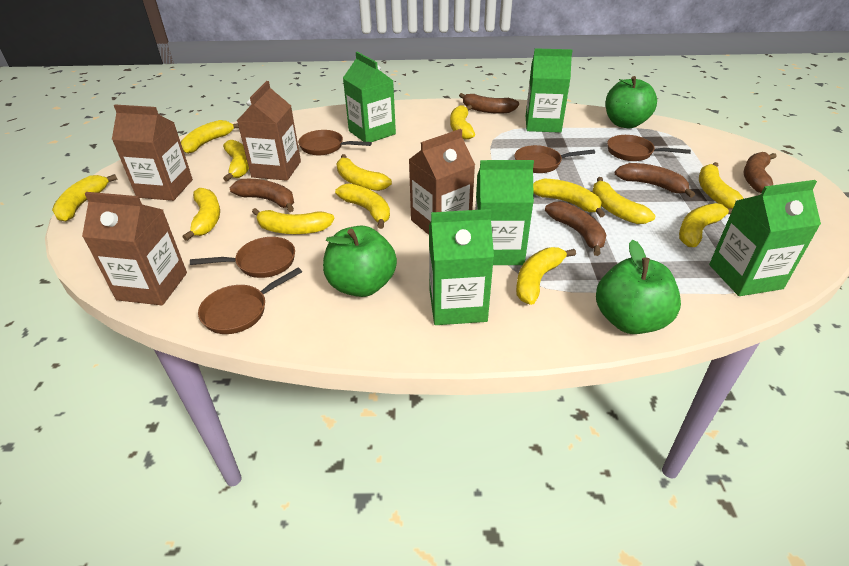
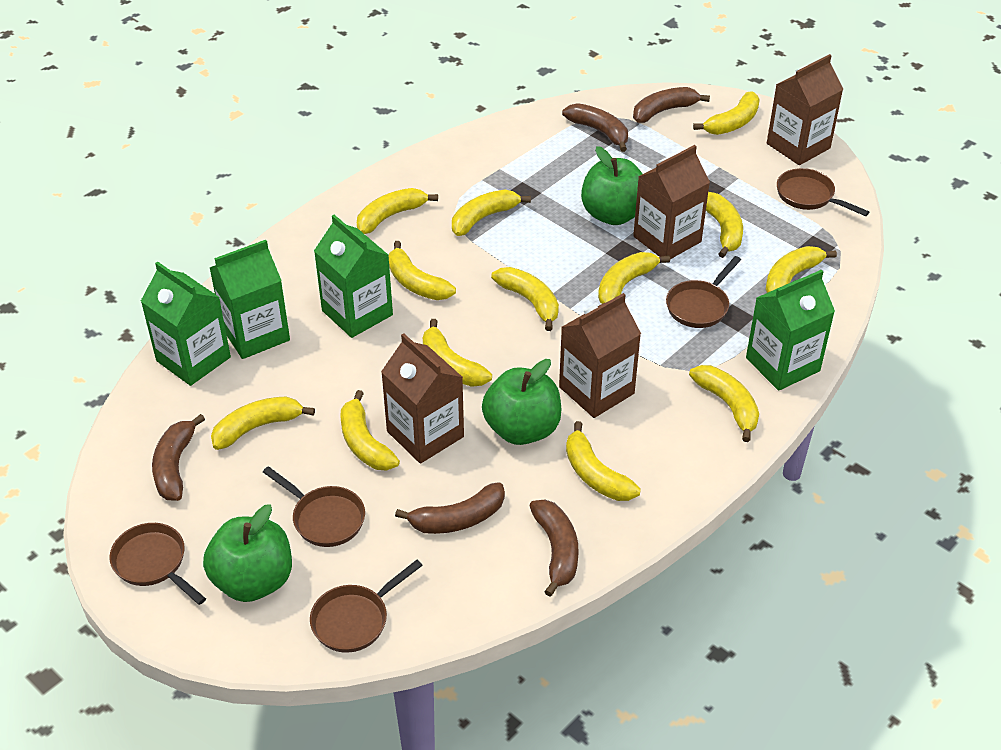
green carton: 5 -> 4

